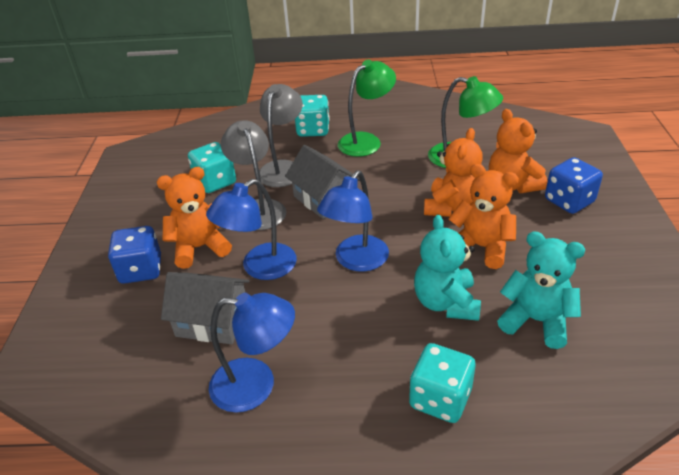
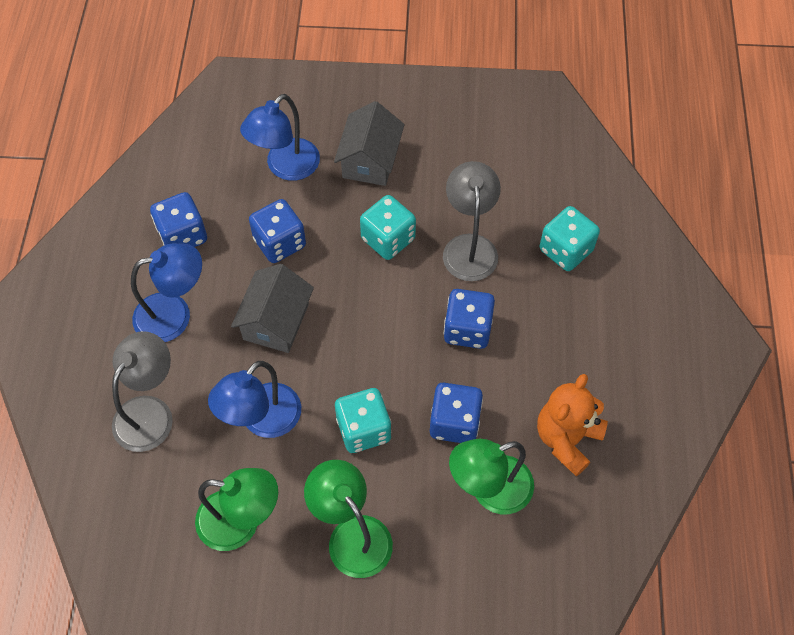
blue dice: 2 -> 4
green lamp: 2 -> 3
orange teddy bear: 4 -> 1
turquoise teddy bear: 2 -> 0

